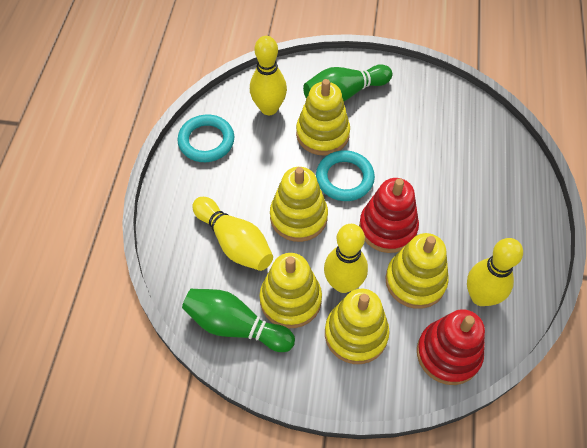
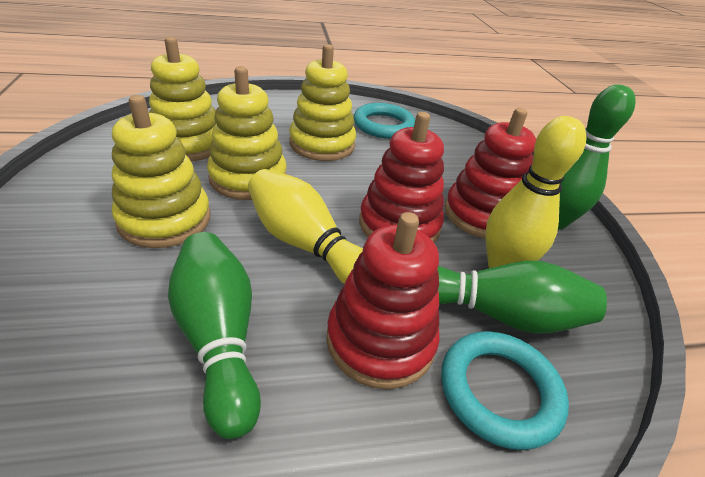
green bowling pin: 2 -> 3
red stacking toy: 2 -> 3
yellow bowling pin: 4 -> 2
yellow stacking toy: 5 -> 4

